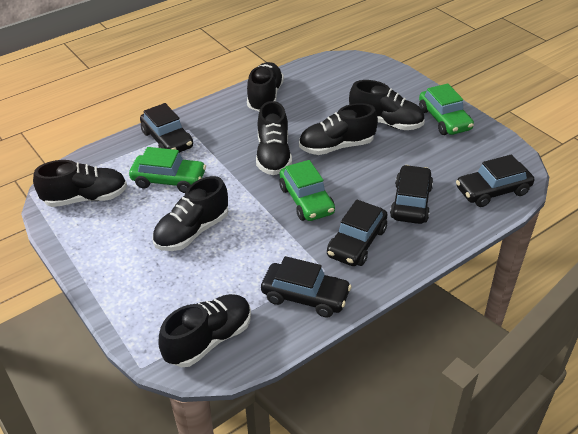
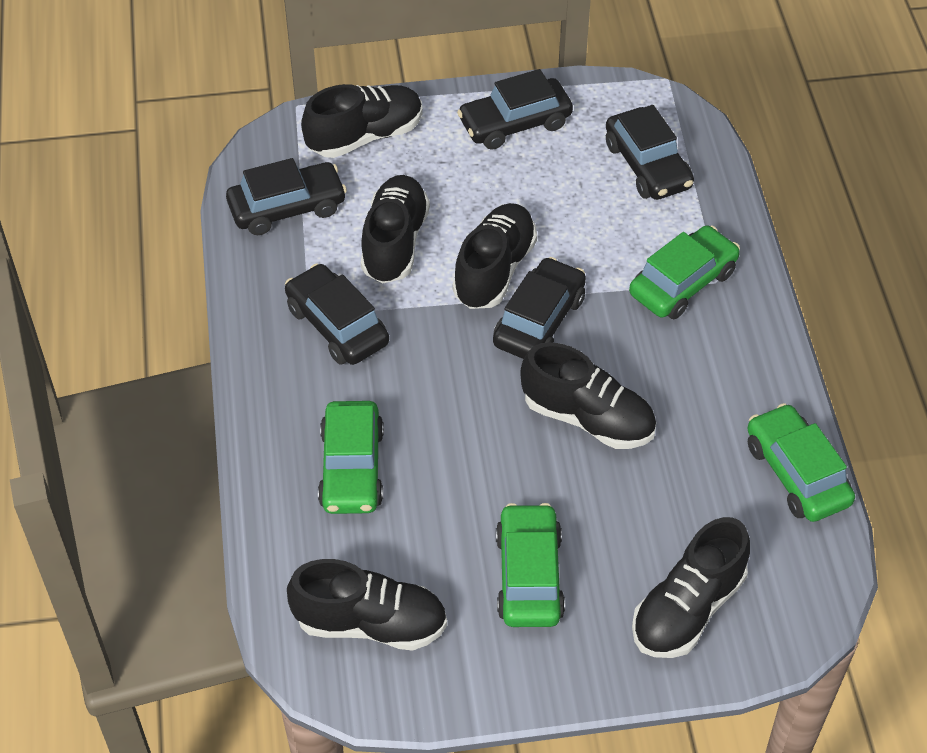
black shoe: 7 -> 6
green car: 3 -> 4

